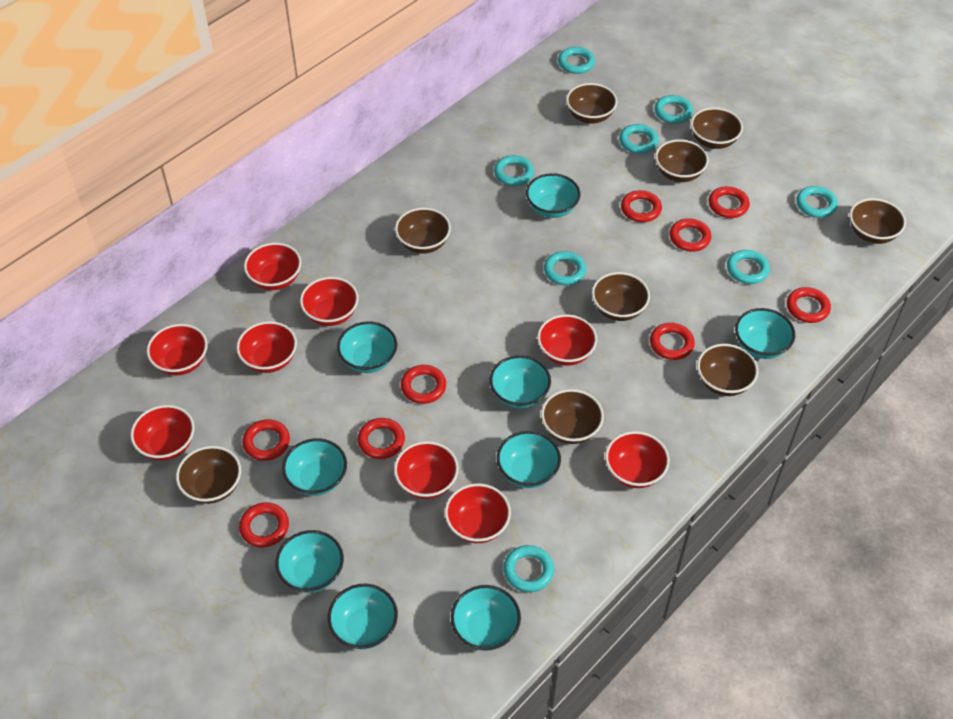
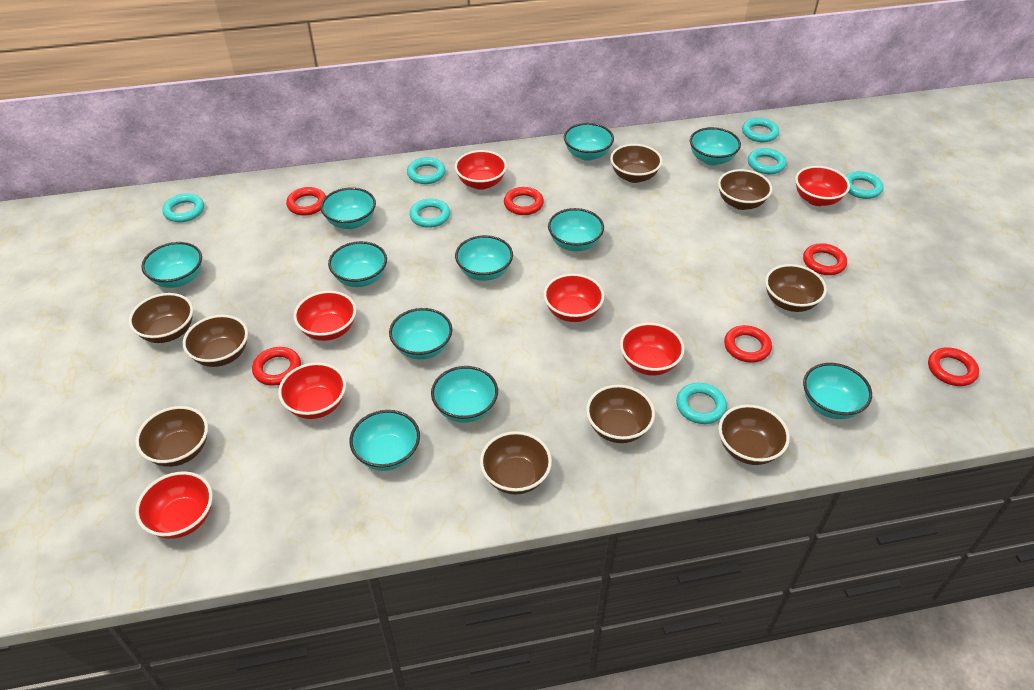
red bowl: 9 -> 7
red ring: 9 -> 6
turquoise bowl: 9 -> 11
turquoise ring: 8 -> 7

